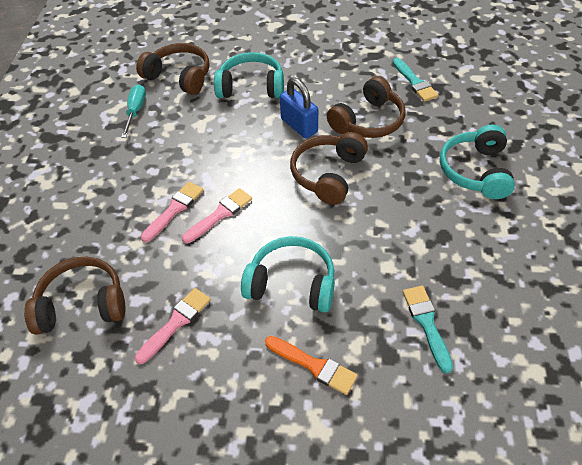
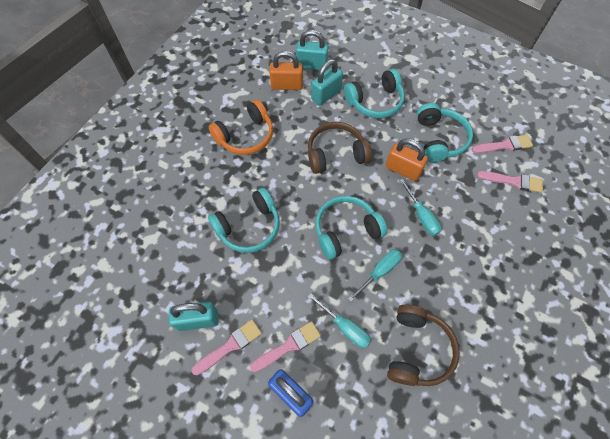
brown headphones: 4 -> 2
orange brush: 1 -> 0
orange headphones: 0 -> 1
orange padlock: 0 -> 2
pink brush: 3 -> 4
turquoise brush: 2 -> 0
turquoise headphones: 3 -> 4
turquoise padlock: 0 -> 3
turquoise screwdriver: 1 -> 3

